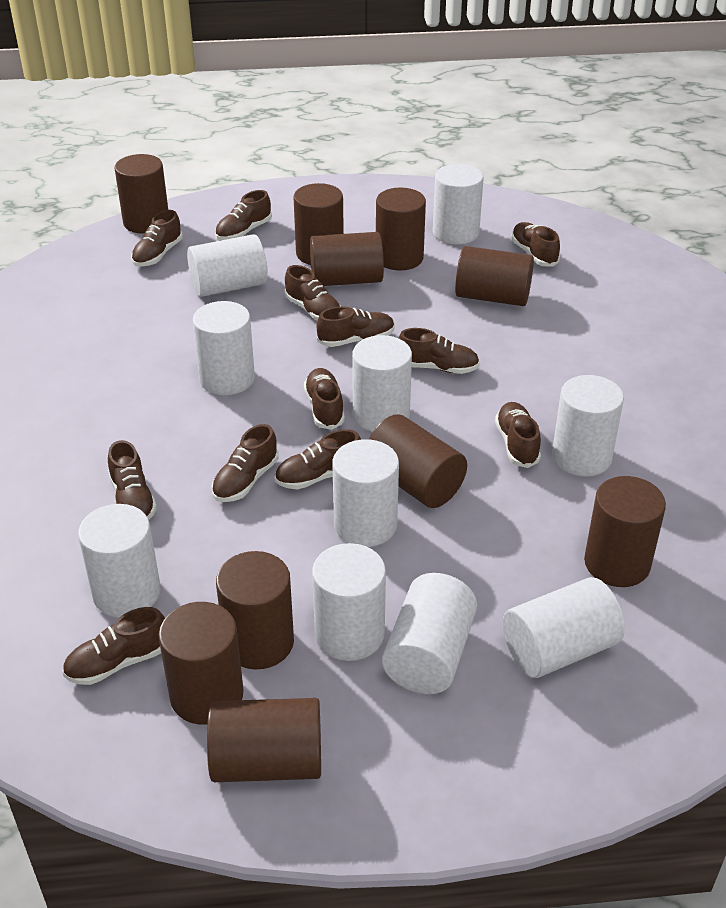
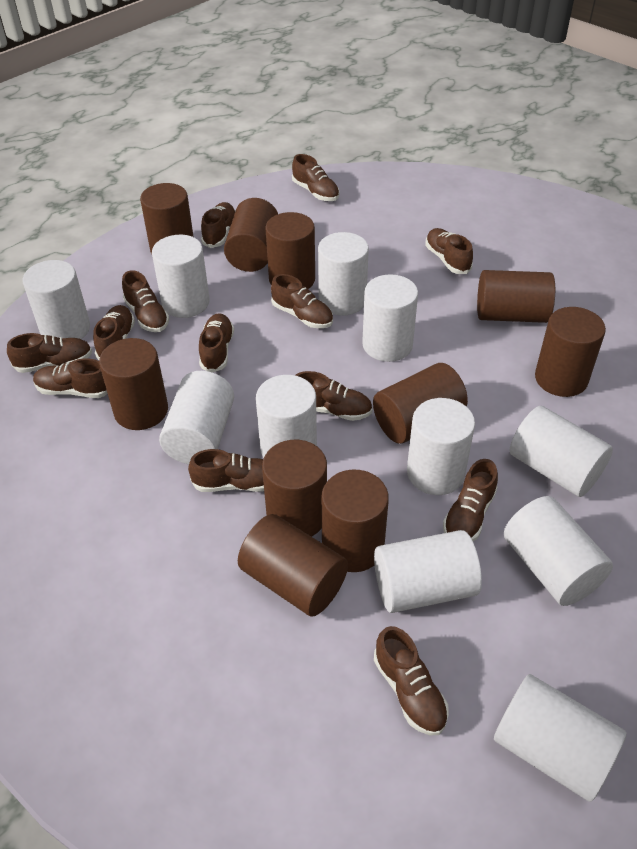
brown shoe: 12 -> 13
white cylinder: 10 -> 11

